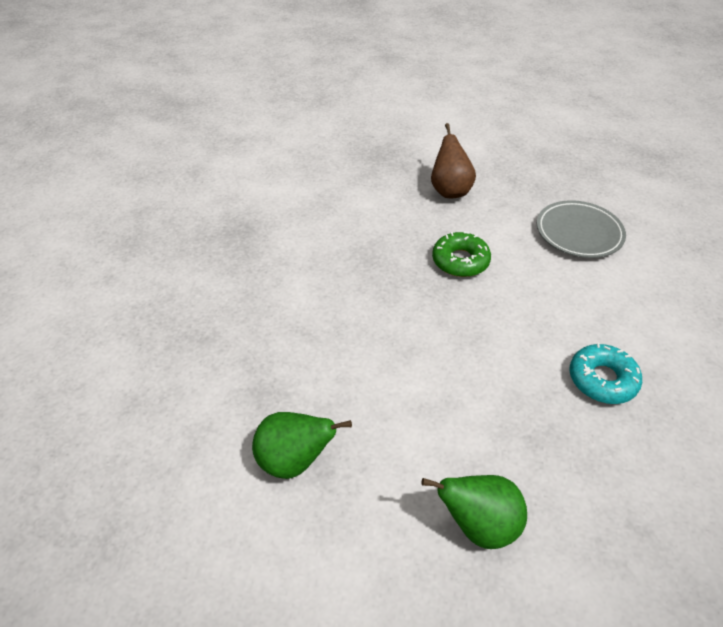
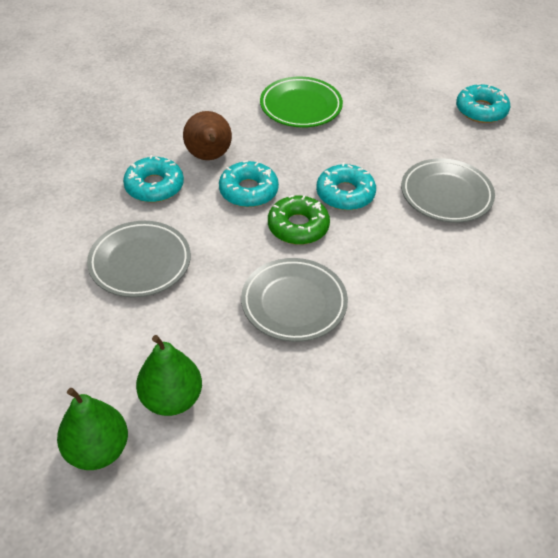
green plate: 0 -> 1
grey plate: 1 -> 3
turquoise donut: 1 -> 4

